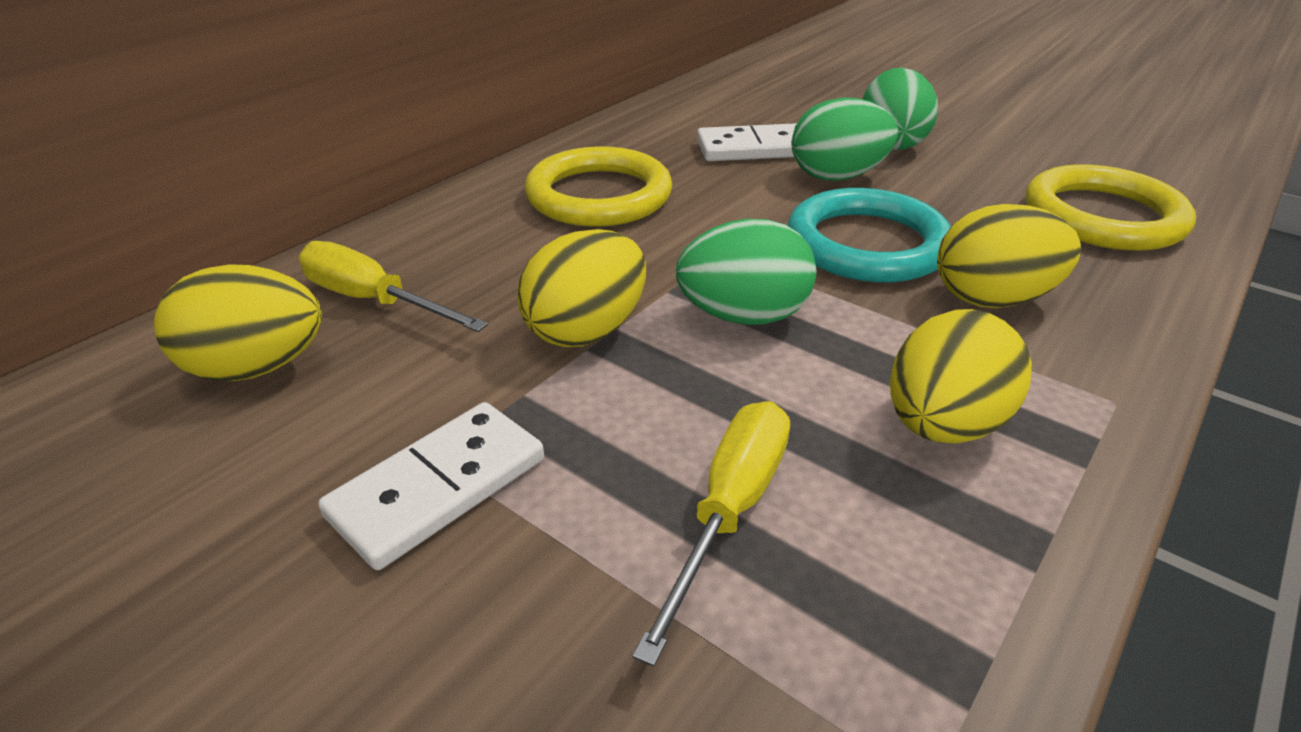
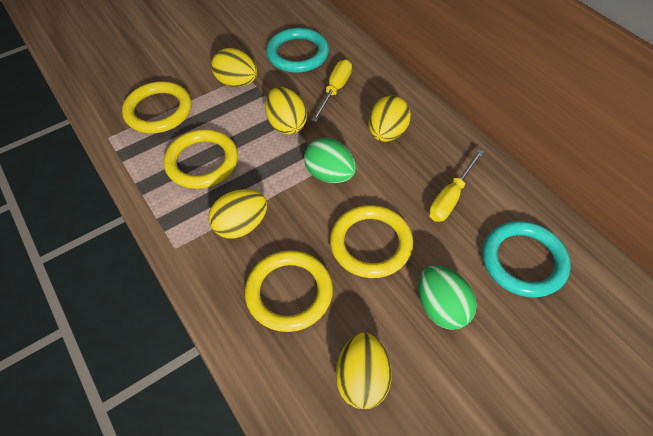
green egg: 3 -> 2
turquoise ring: 1 -> 2
white domino: 2 -> 0
yellow egg: 4 -> 5
yellow ring: 2 -> 4

